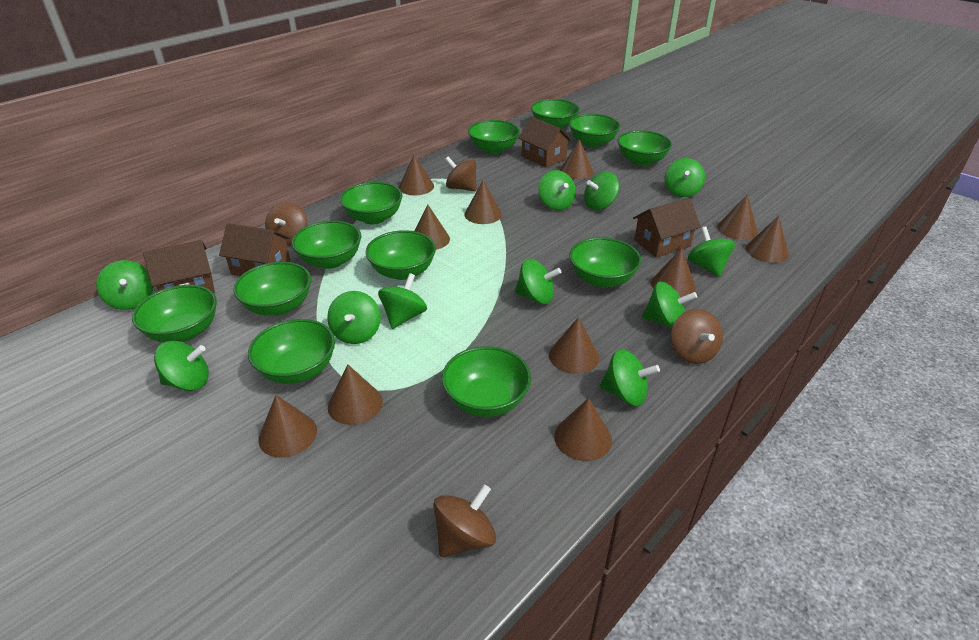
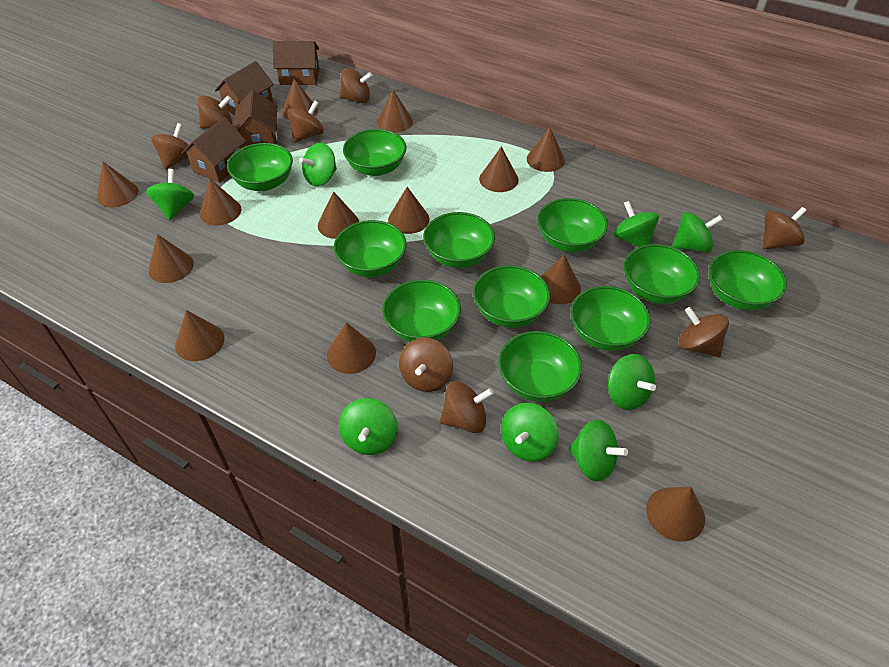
brown cone: 11 -> 13
brown spinning top: 4 -> 8
green bowl: 12 -> 11
green spinning top: 11 -> 8

